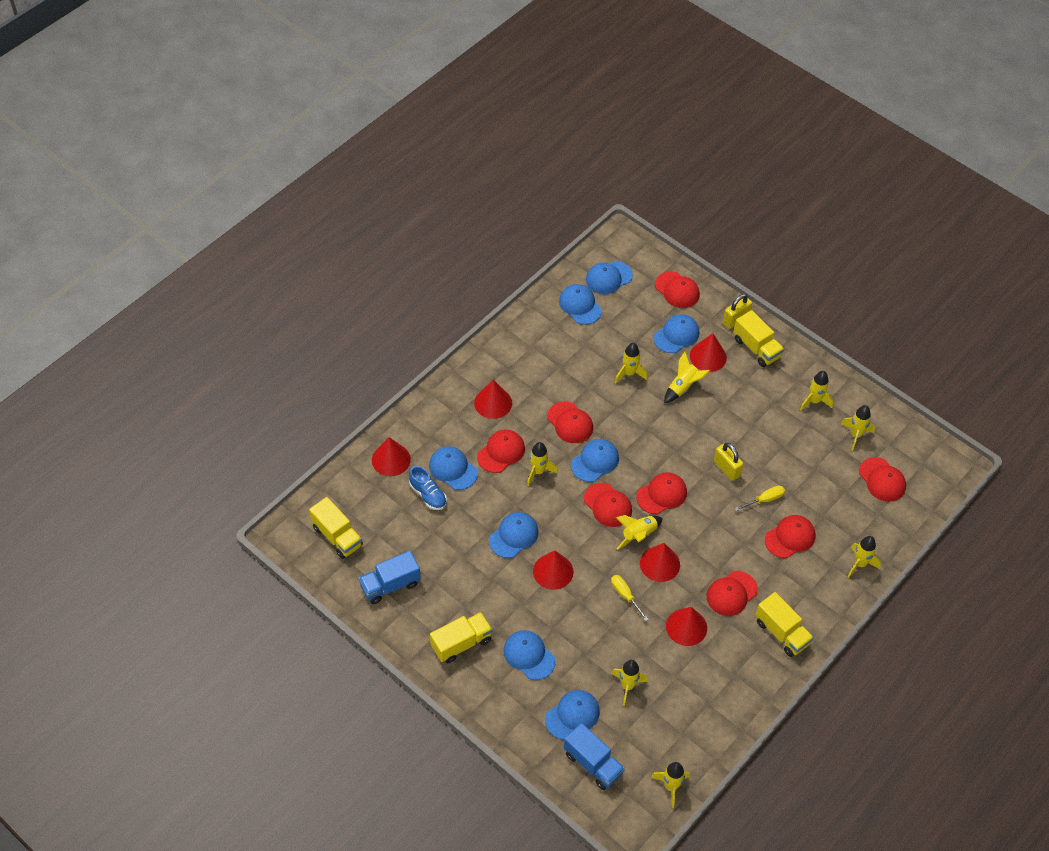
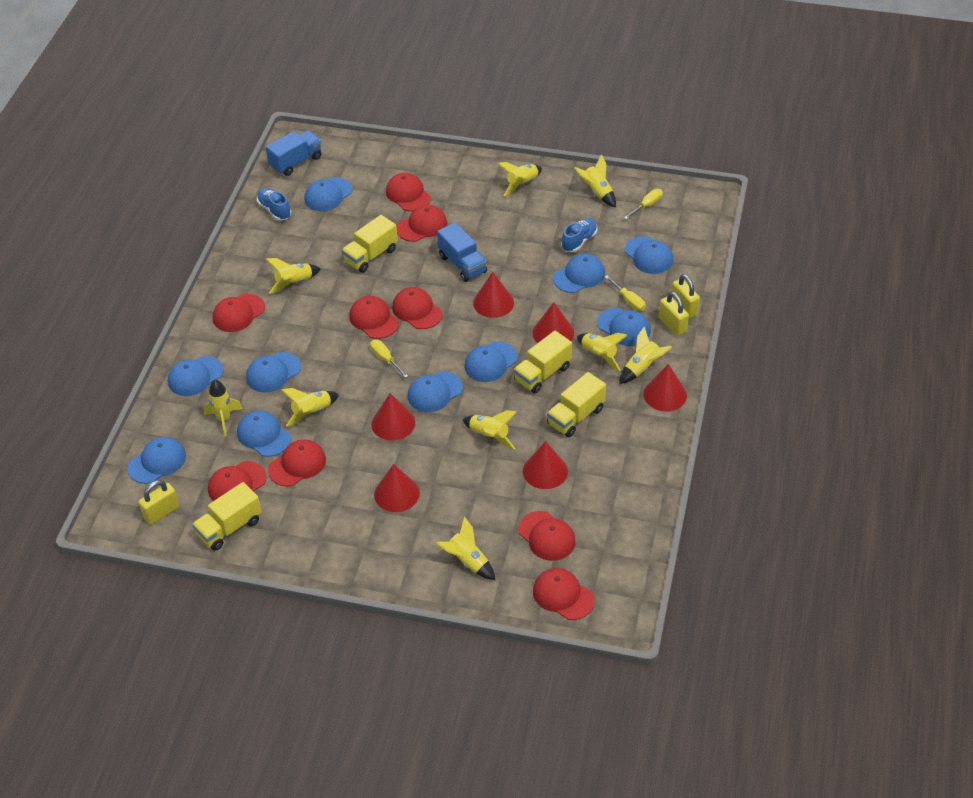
blue cap: 8 -> 10
blue shoe: 1 -> 2
red cap: 8 -> 9
yellow padlock: 2 -> 3
yellow screwdriver: 2 -> 3

